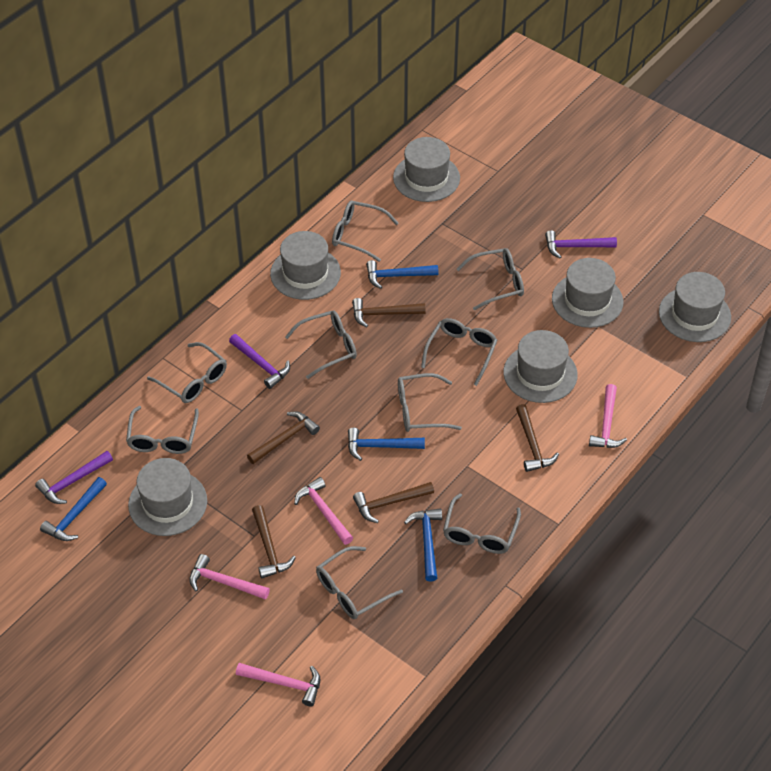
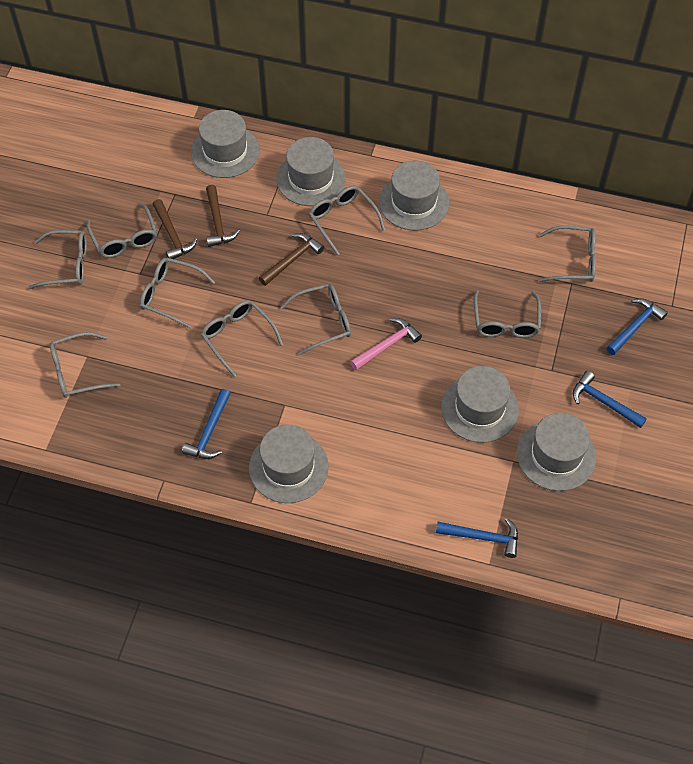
brown hammer: 5 -> 3
pink hammer: 4 -> 1
purple hammer: 3 -> 0

